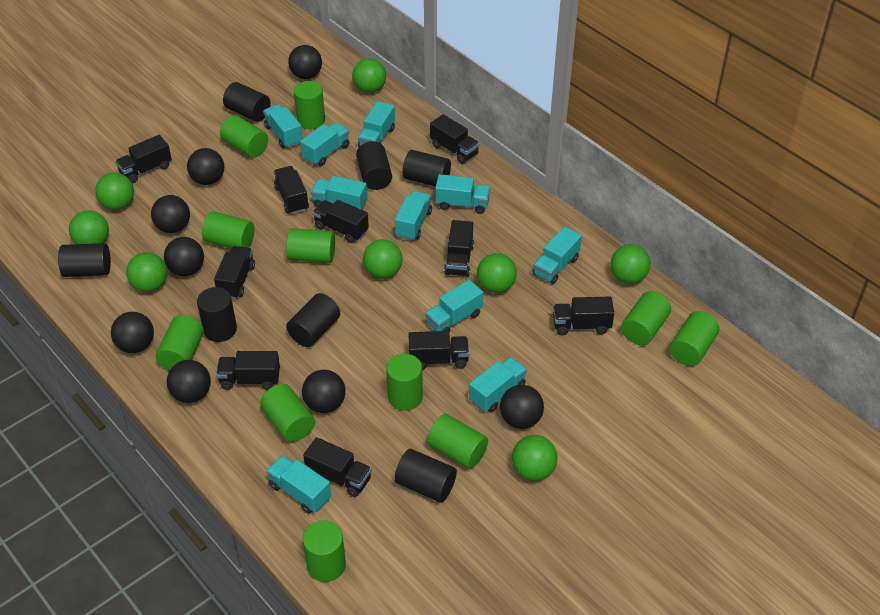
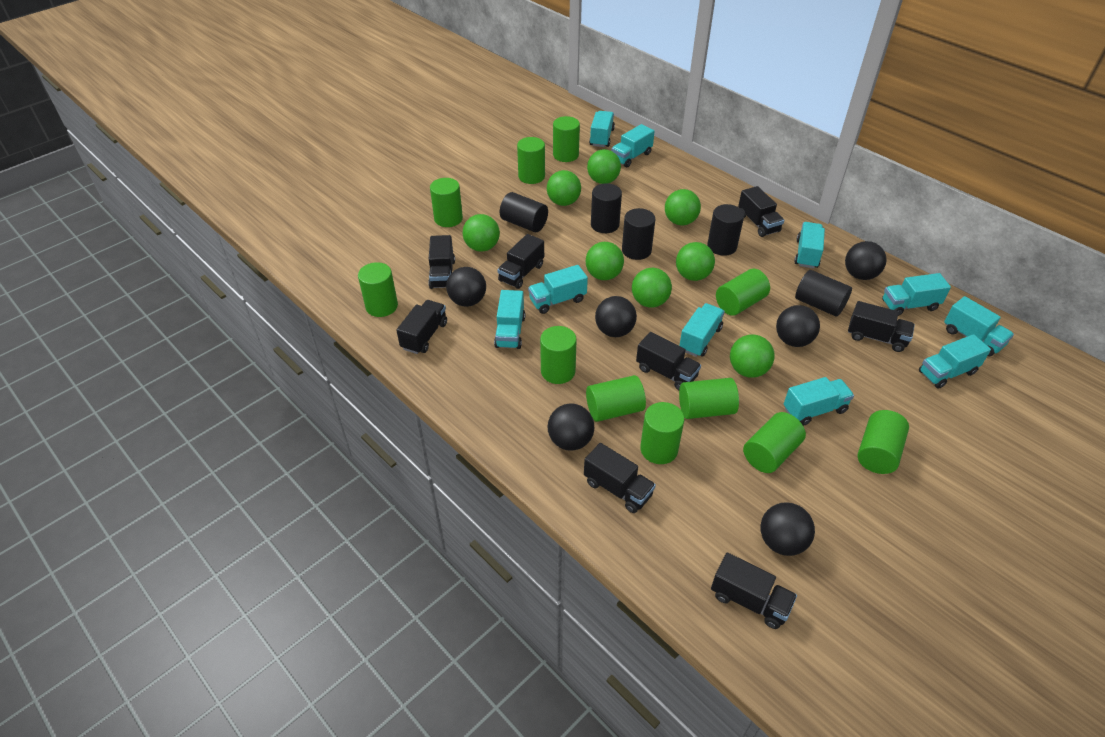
black ball: 8 -> 6
black cylinder: 7 -> 5
black truck: 10 -> 8

